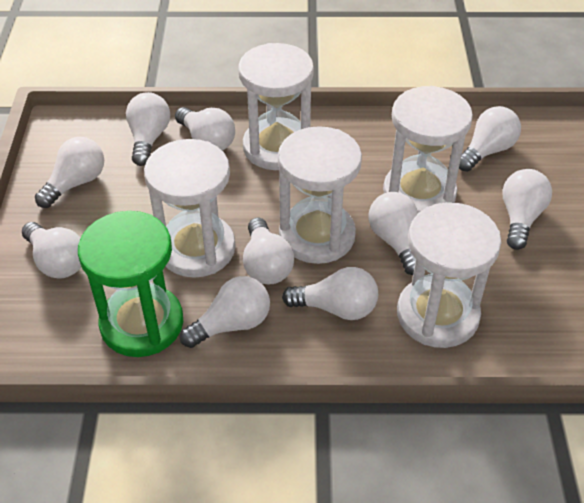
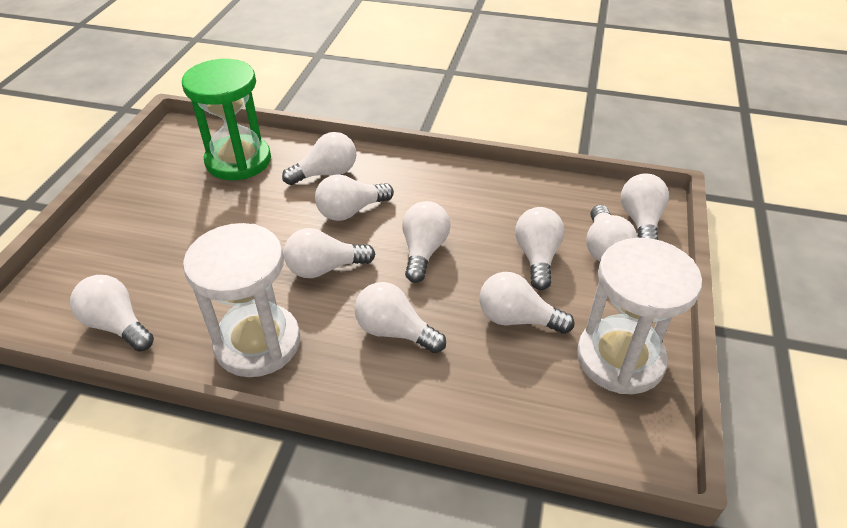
white hourglass: 5 -> 2

